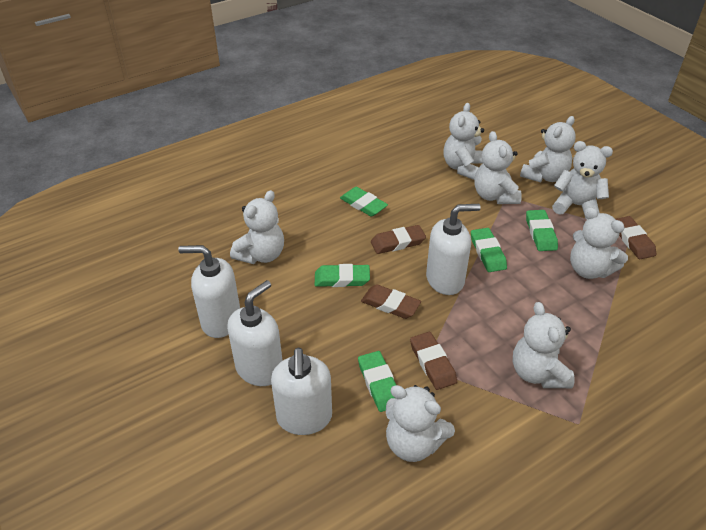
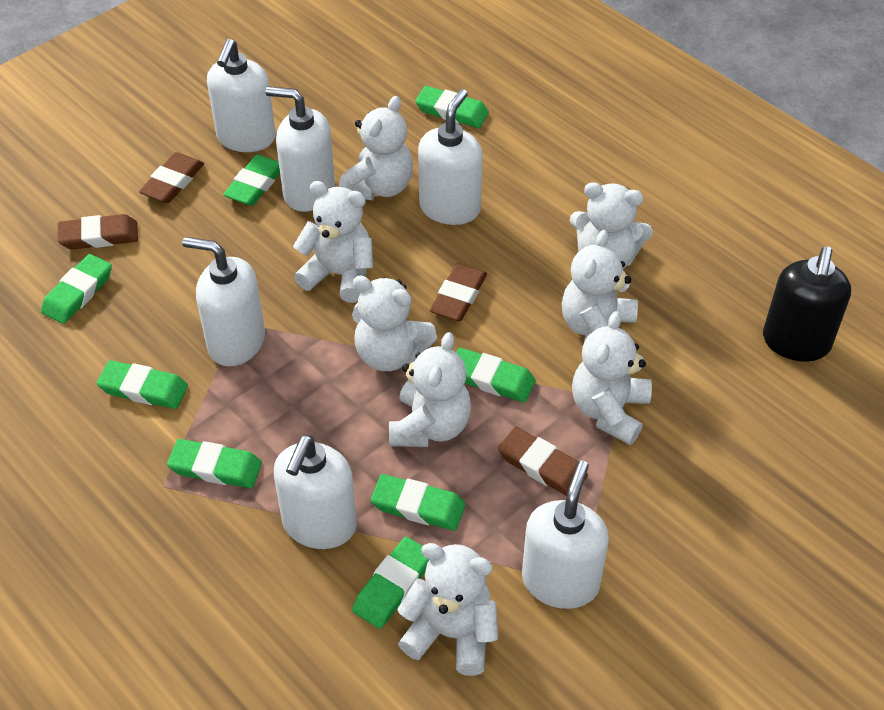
black soap dispenser: 0 -> 1
green eraser: 5 -> 8
white soap dispenser: 4 -> 6

